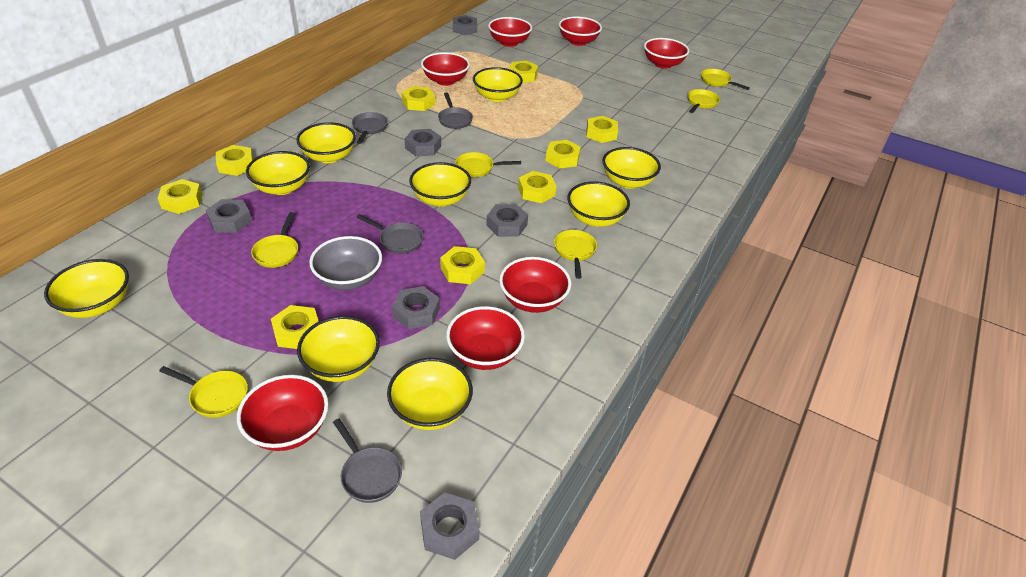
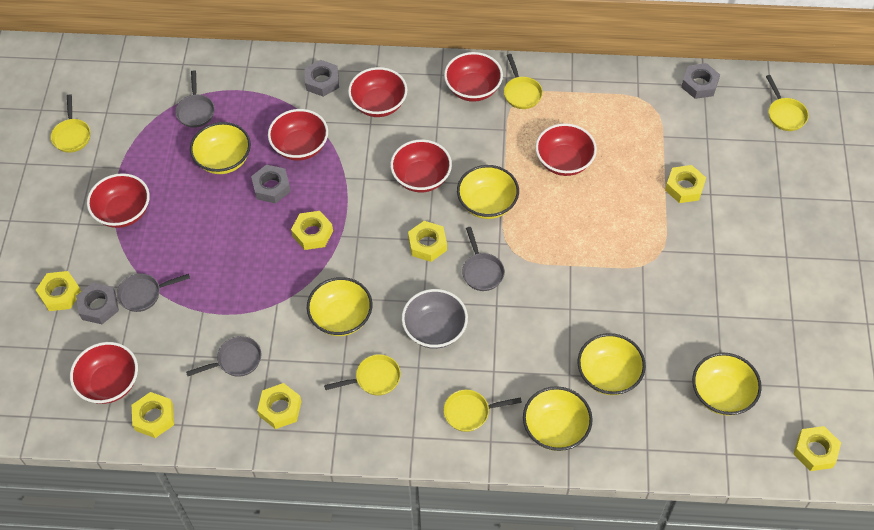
grey nut: 6 -> 4
yellow bowl: 9 -> 6
yellow nut: 9 -> 7
yellow pan: 6 -> 5

